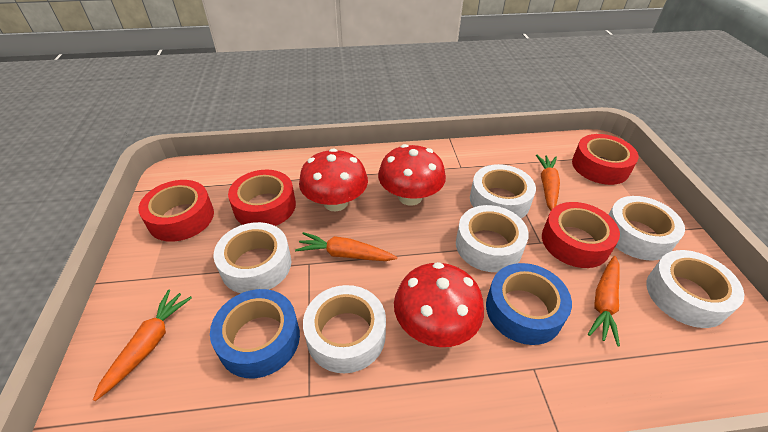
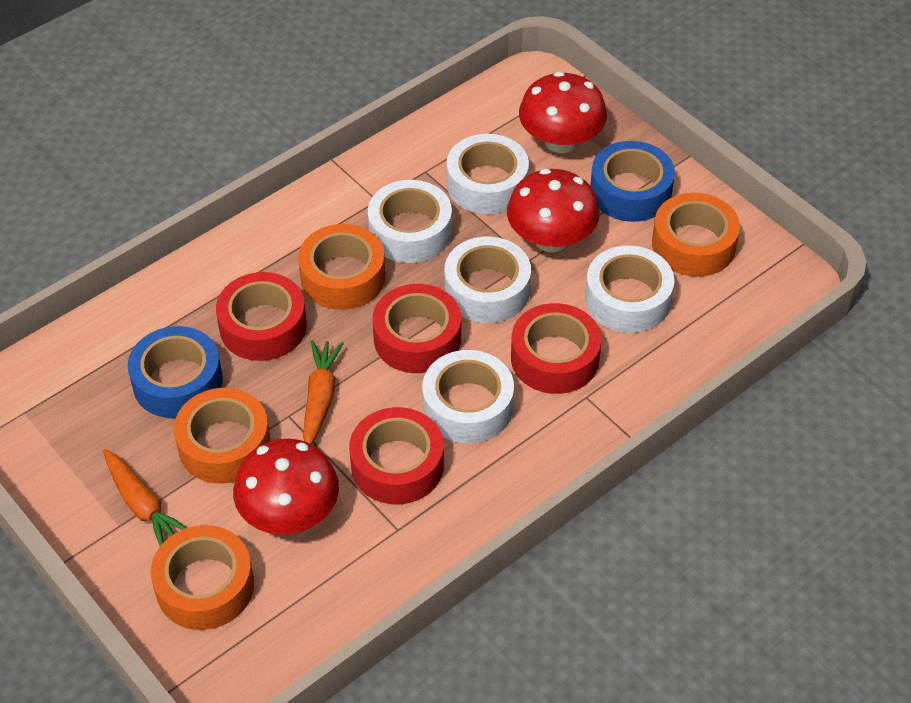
orange carrot: 4 -> 2
orange tape: 0 -> 4
white tape: 6 -> 5

